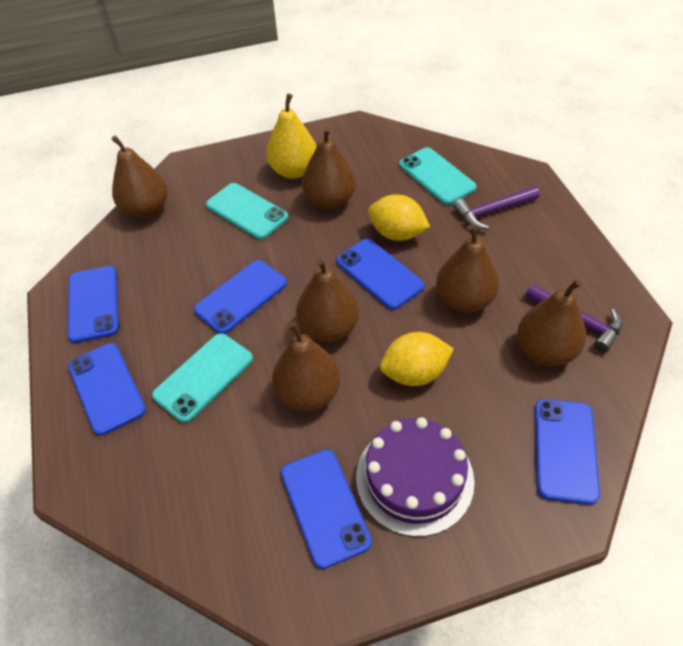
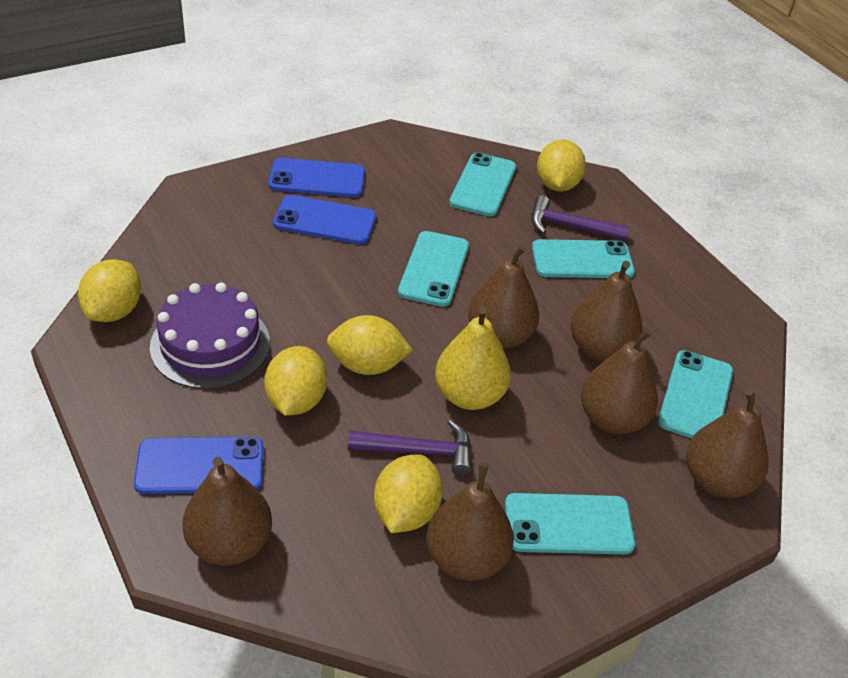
blue phone: 6 -> 3
turquoise phone: 3 -> 5
yellow lemon: 2 -> 5

